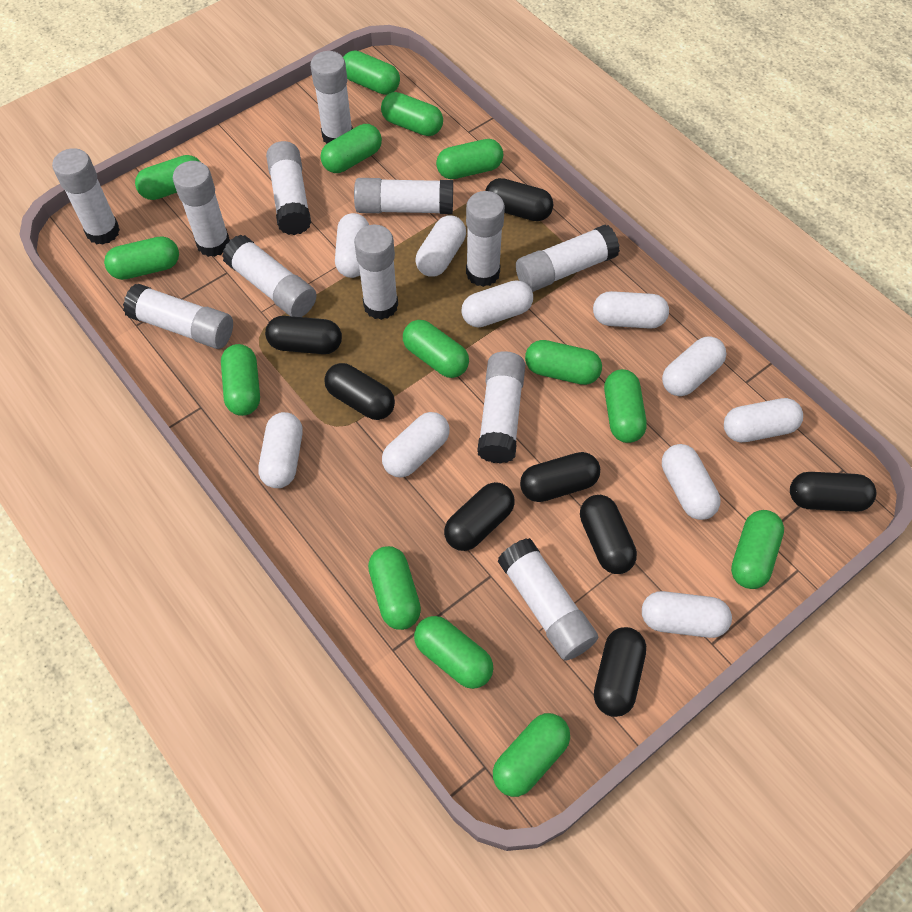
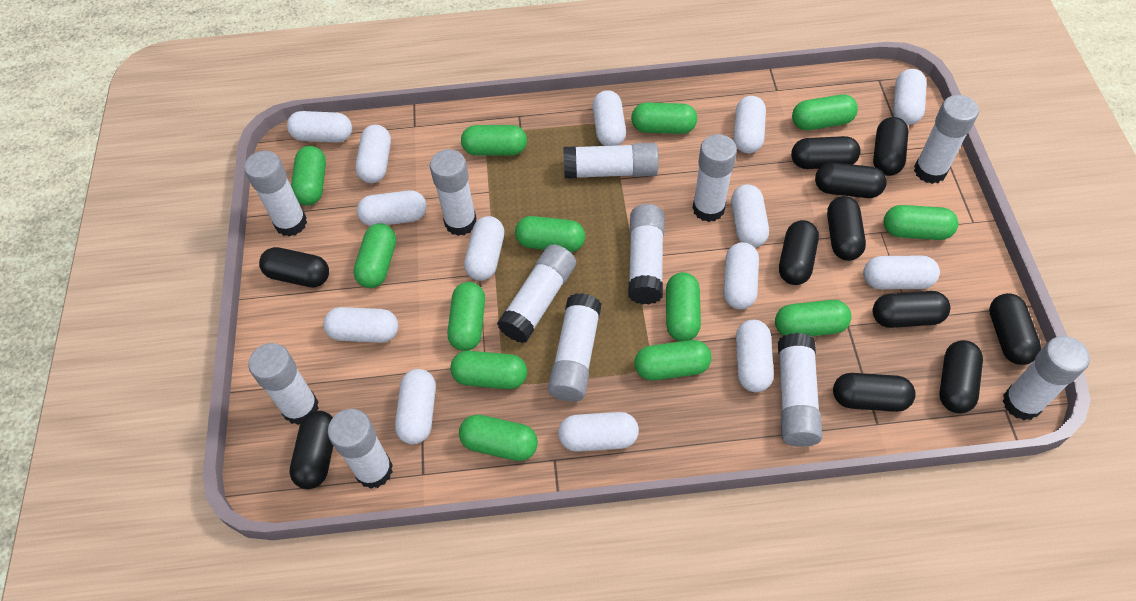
black capsule: 8 -> 11
green capsule: 14 -> 13
white capsule: 10 -> 14

